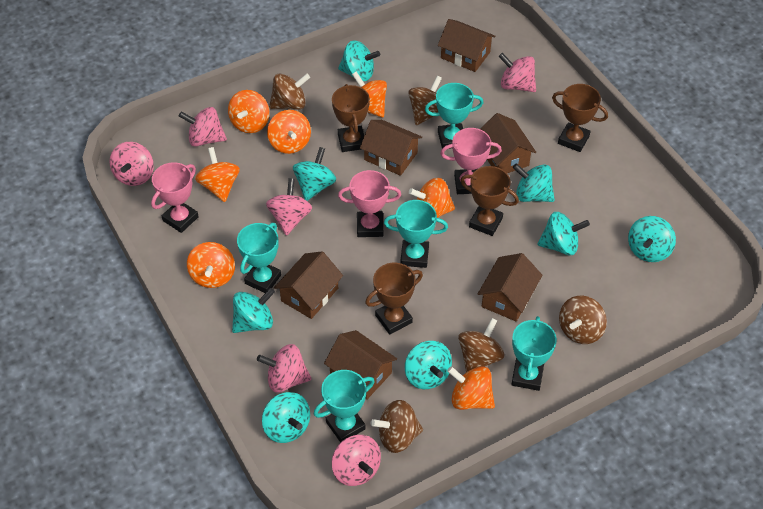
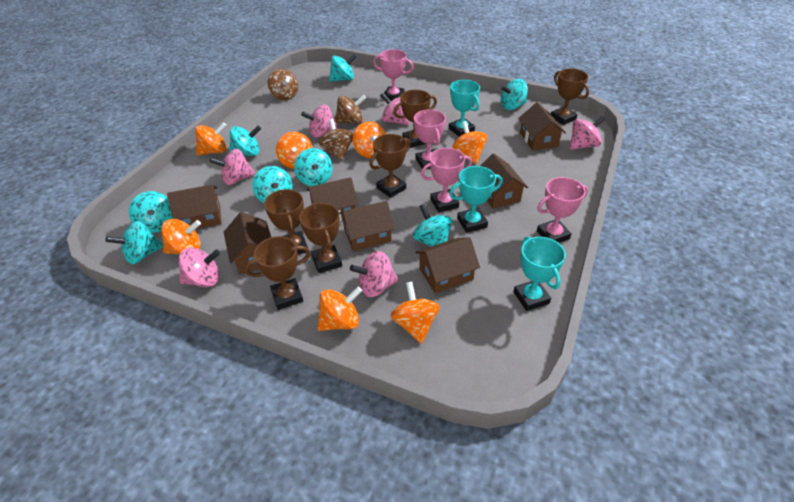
brown house: 6 -> 7
brown spinning top: 5 -> 3
brown trophy: 4 -> 6
pink trophy: 3 -> 4
turquoise trophy: 5 -> 3

